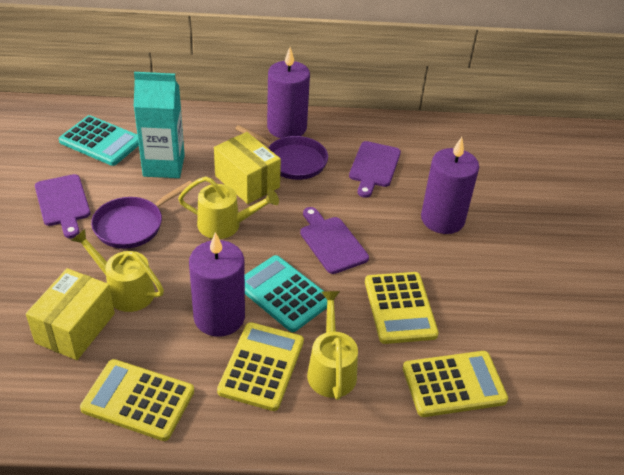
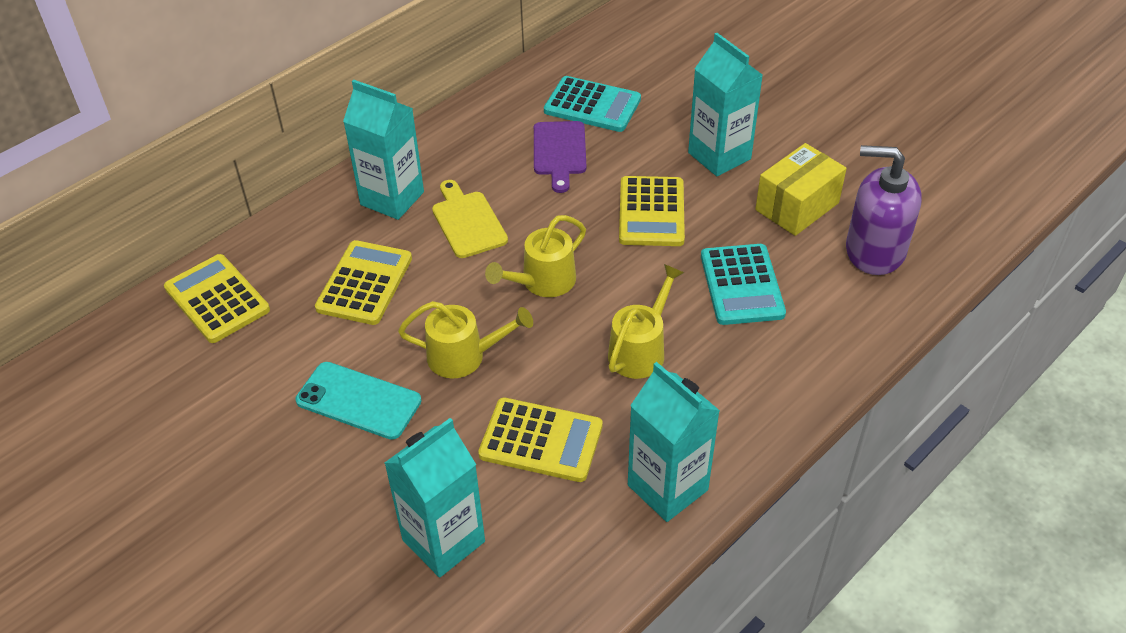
purple candle: 3 -> 0
purple cutting board: 3 -> 1
purple pan: 2 -> 0
purple soap dispenser: 0 -> 1
turquoise carton: 1 -> 4
turquoise phone: 0 -> 1
yellow box: 2 -> 1
yellow cutting board: 0 -> 1

